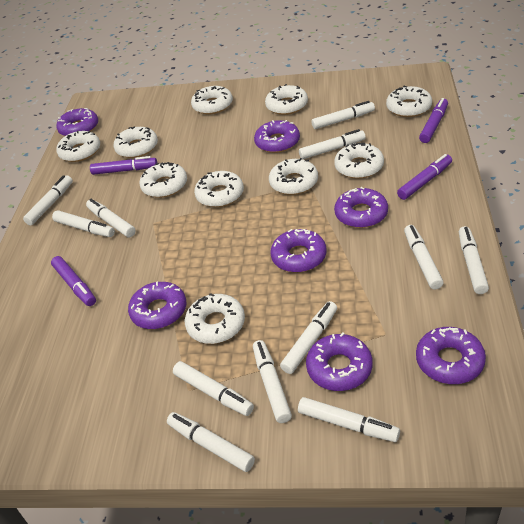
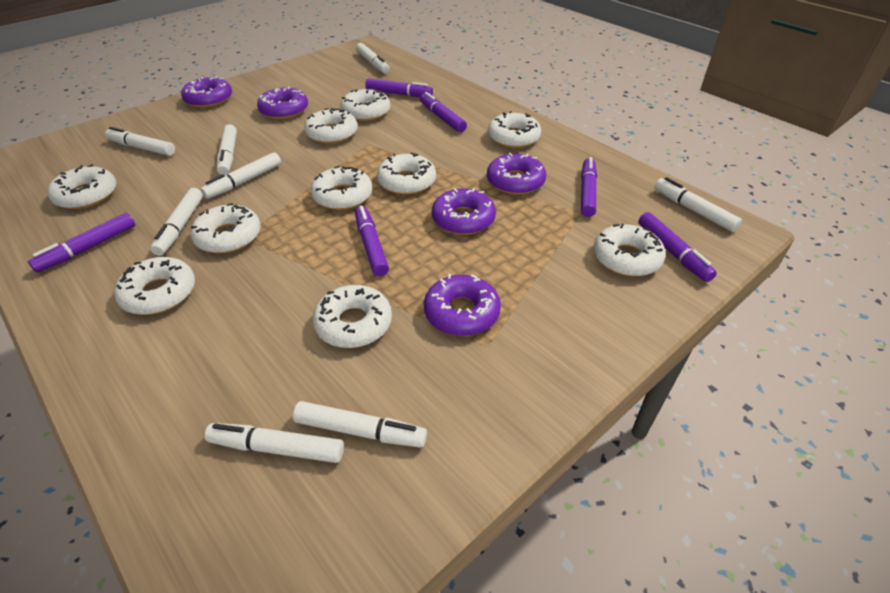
purple donut: 7 -> 5
purple marker: 4 -> 6
white marker: 12 -> 8

